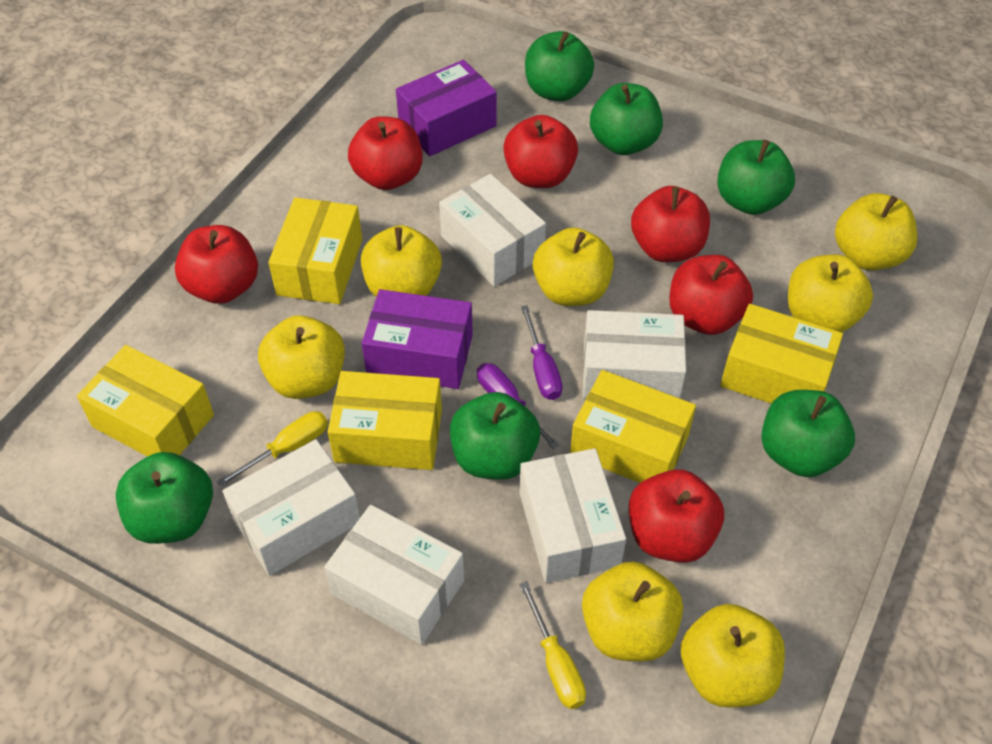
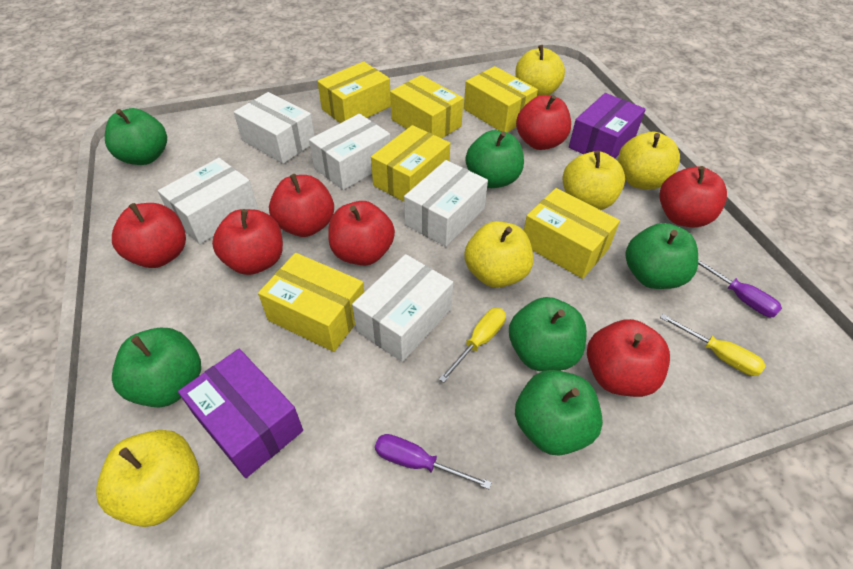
red apple: 6 -> 7
yellow apple: 7 -> 5
yellow box: 5 -> 6

